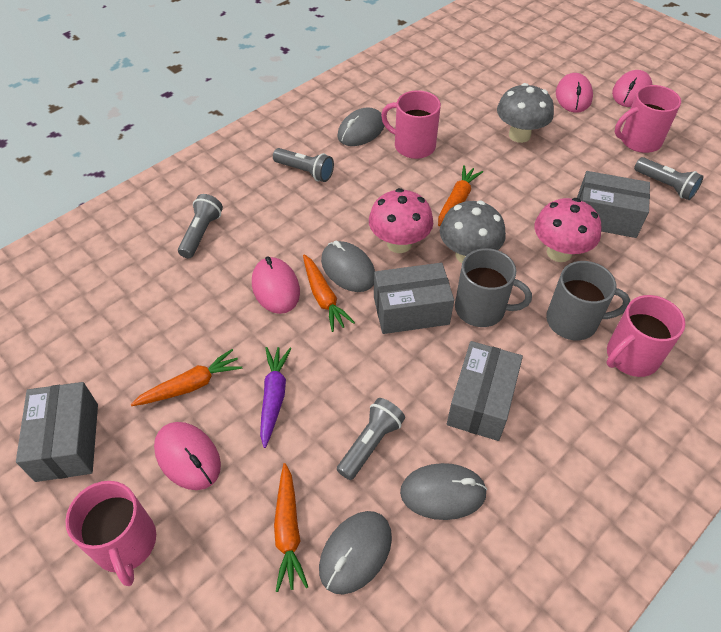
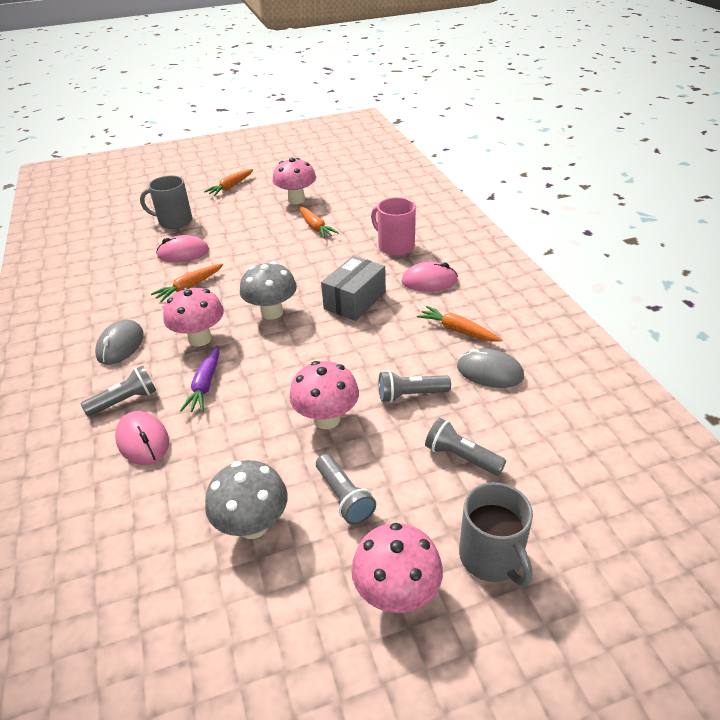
grey box: 4 -> 1
grey mouse: 4 -> 2
pink mouse: 4 -> 3
pink mug: 4 -> 1
pink mushroom: 2 -> 4

